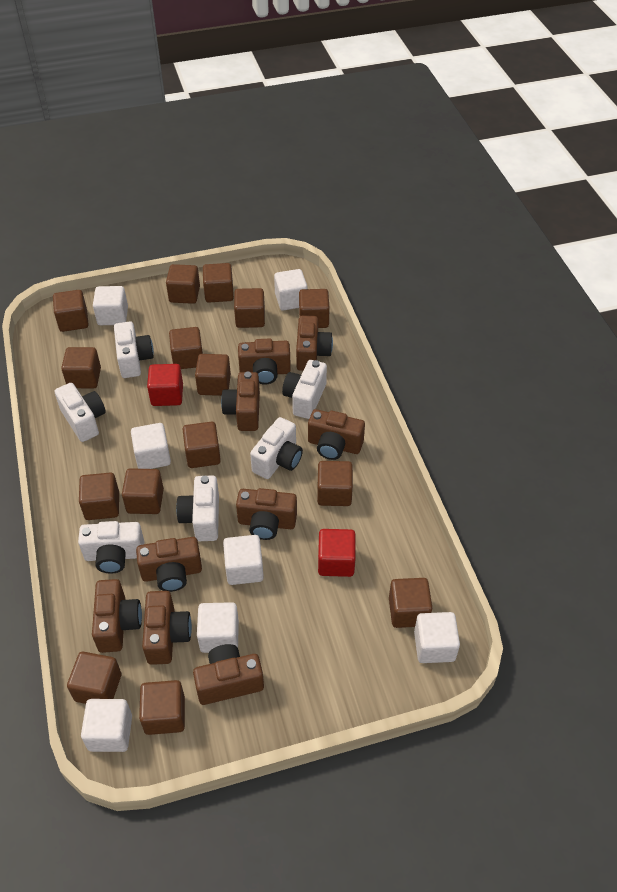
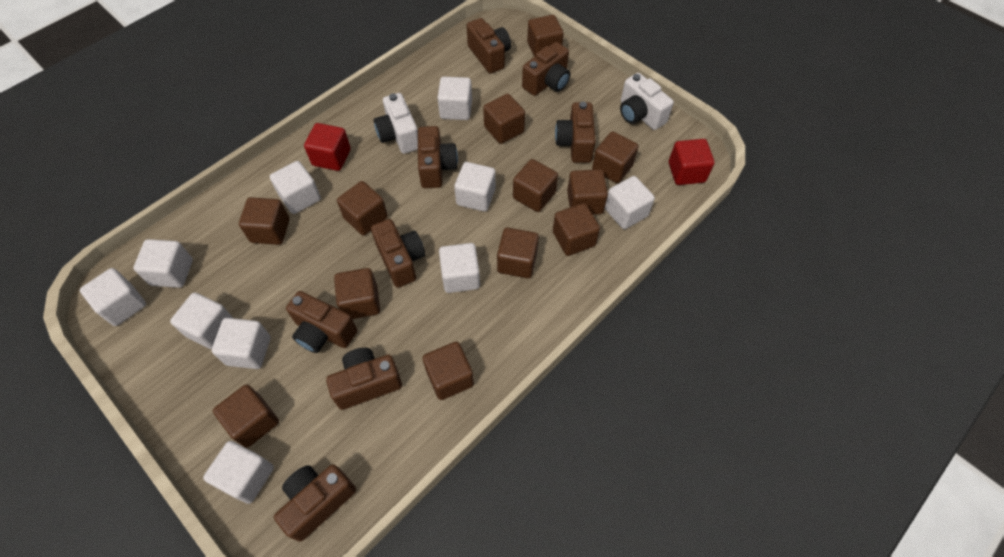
brown camera: 9 -> 8
brown cube: 15 -> 12
white camera: 6 -> 2
white cube: 7 -> 10

